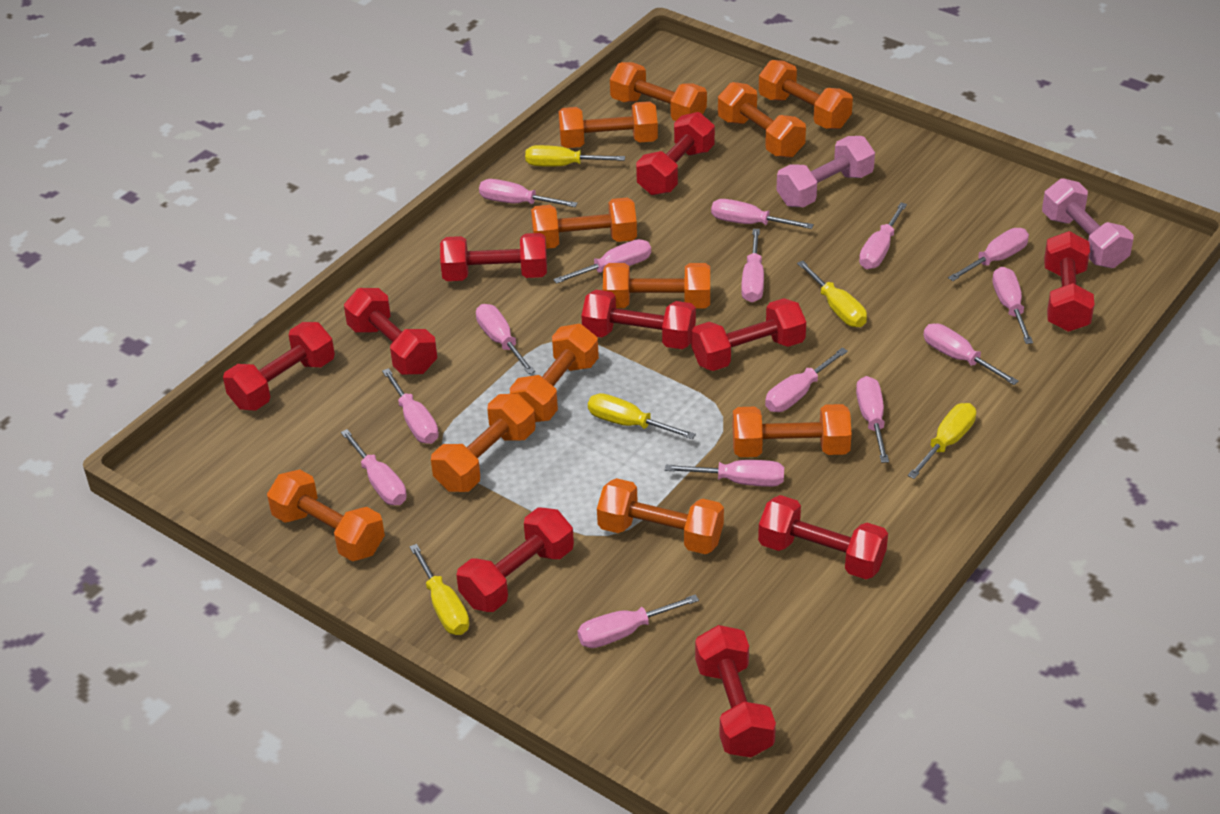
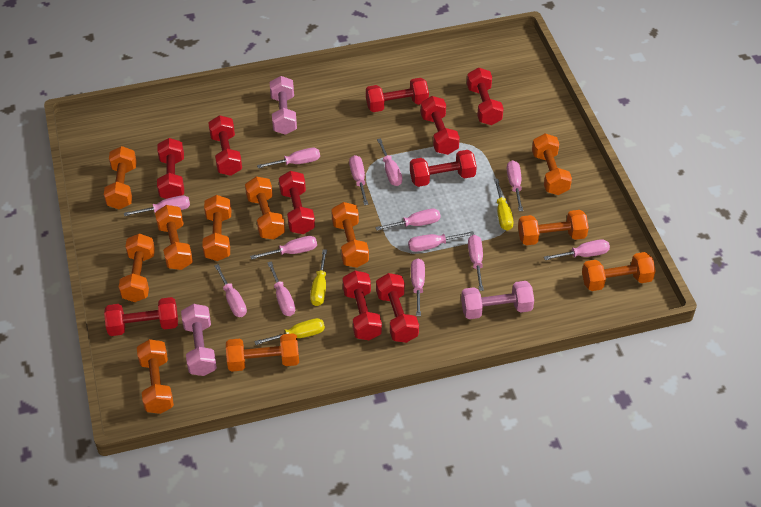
pink dumbbell: 2 -> 3
pink screwdriver: 15 -> 13
yellow screwdriver: 5 -> 3

